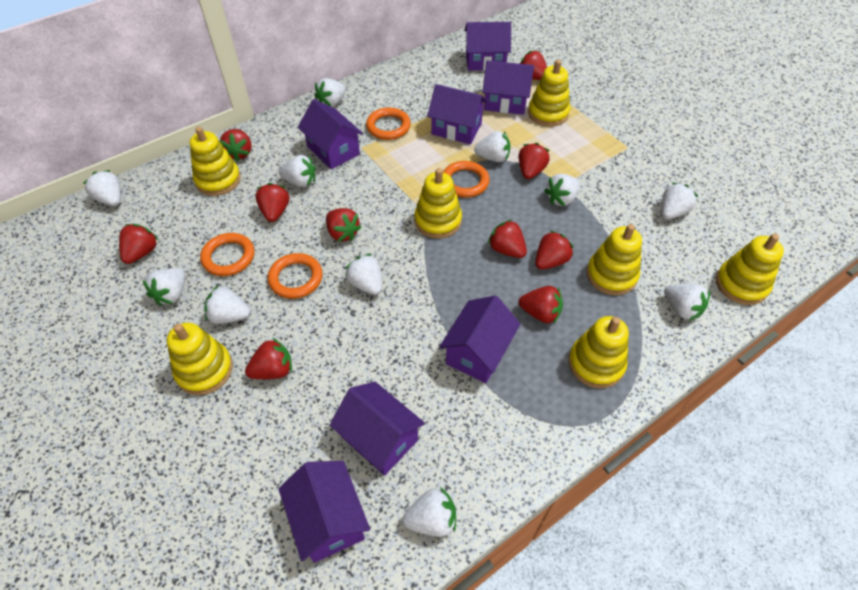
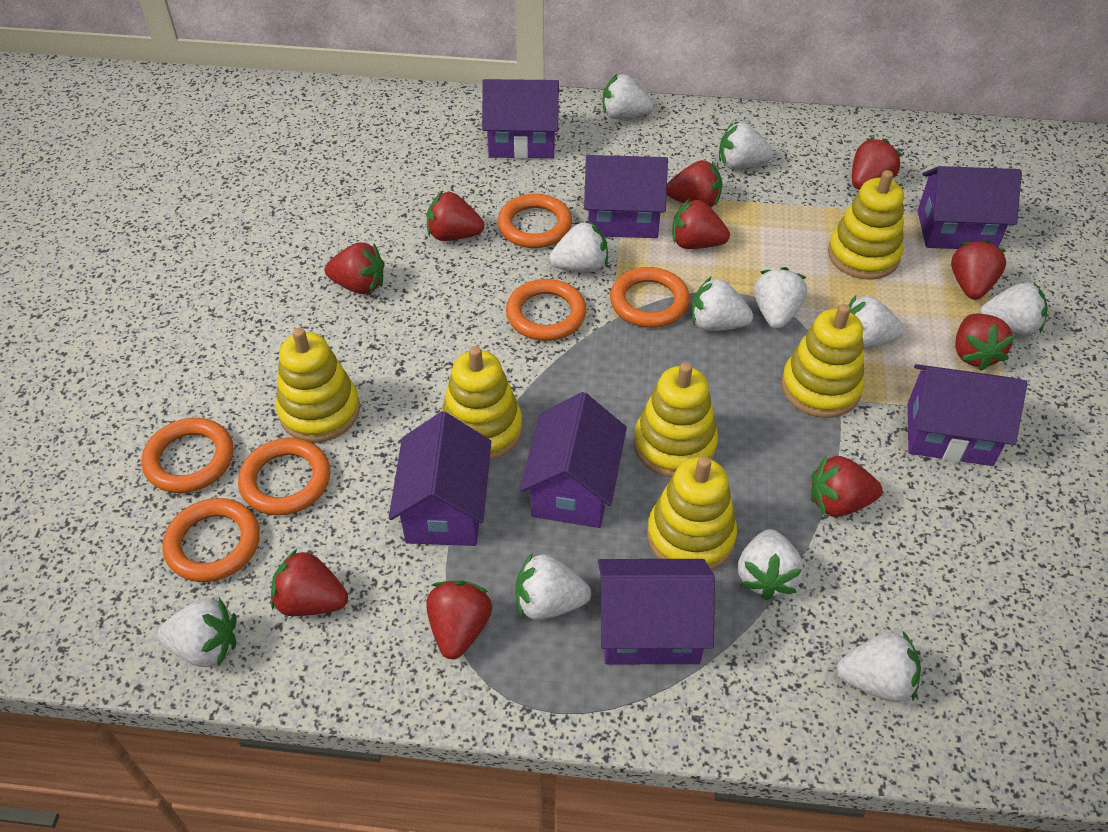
orange ring: 4 -> 6
yellow stacking toy: 7 -> 6

